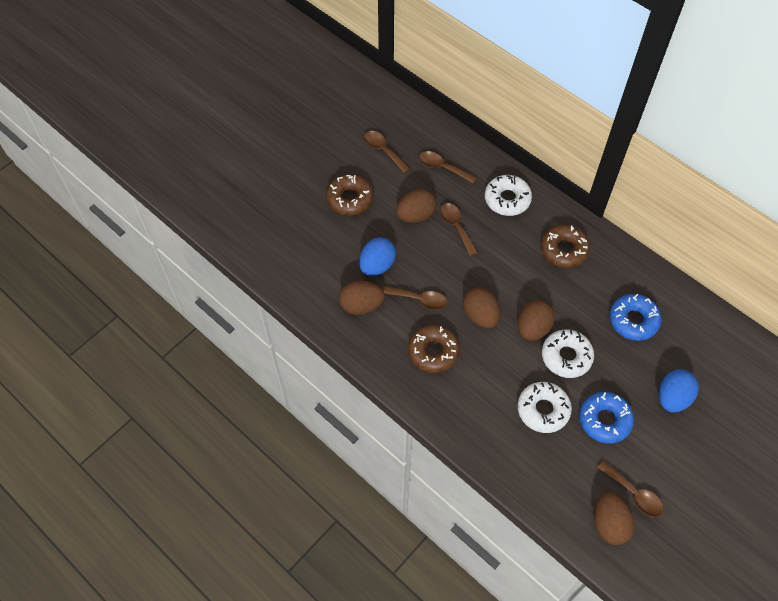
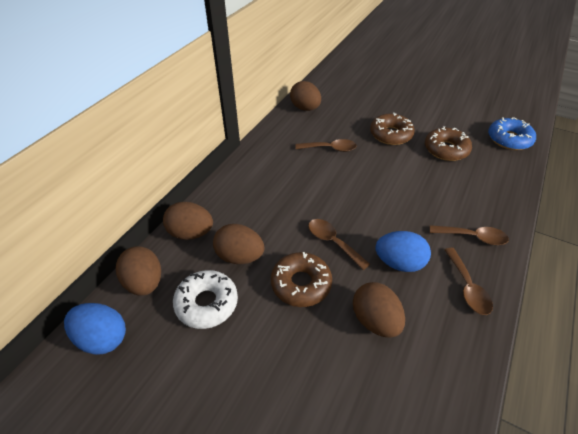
blue donut: 2 -> 1
brown spoon: 5 -> 4
white donut: 3 -> 1

